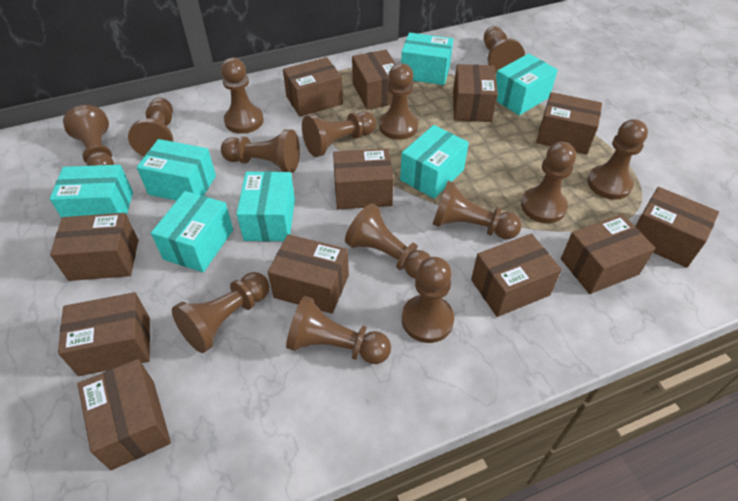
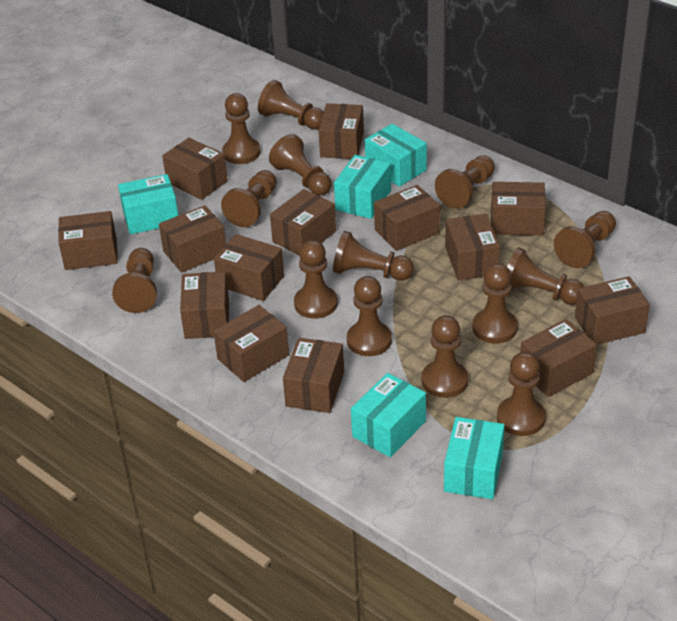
brown box: 12 -> 14
turquoise box: 7 -> 5

